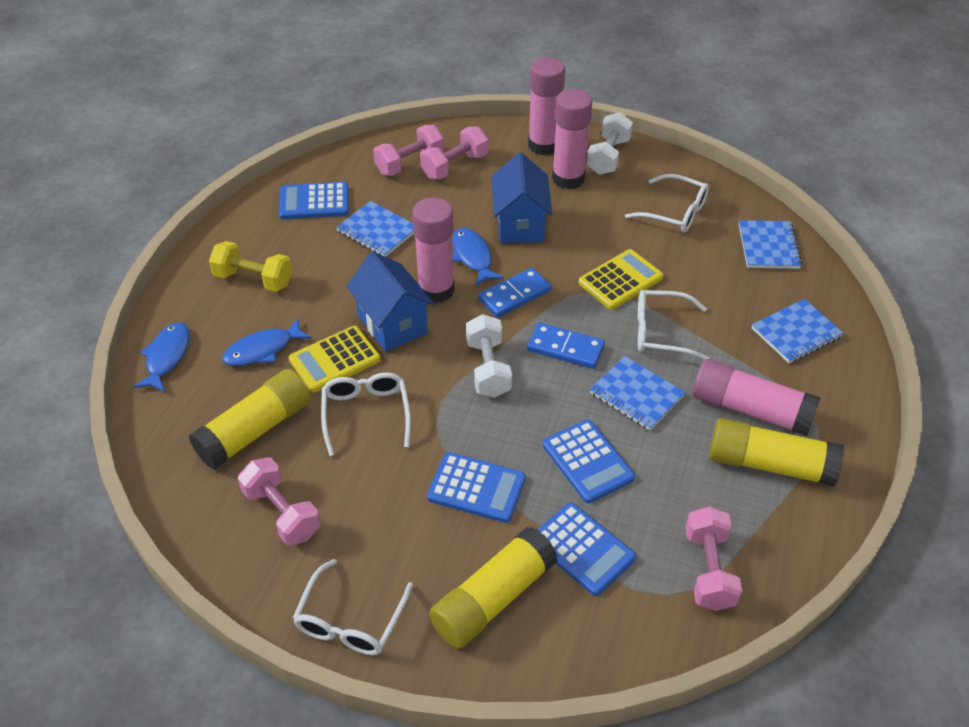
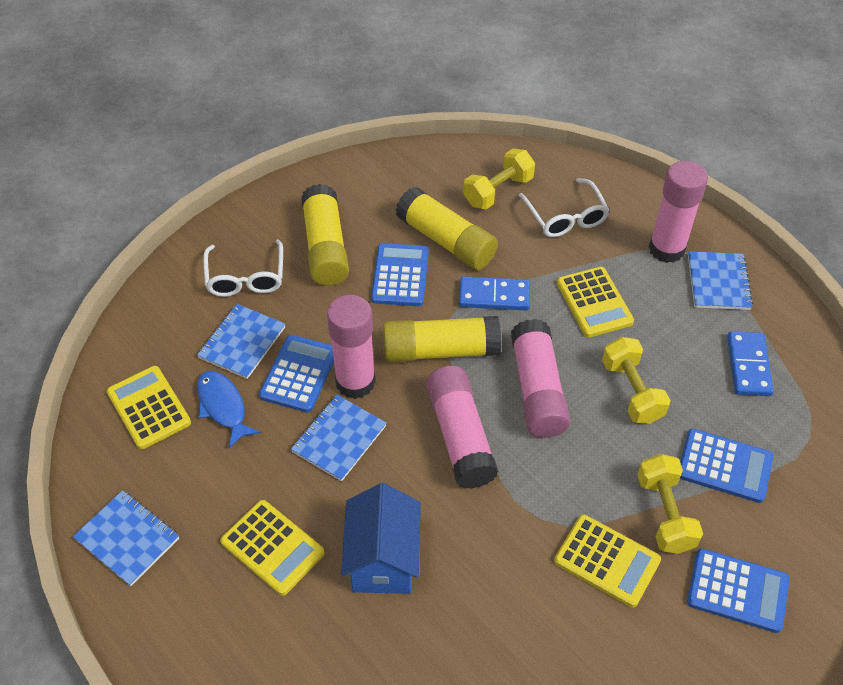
blue fish: 3 -> 1
blue house: 2 -> 1
pink dumbbell: 4 -> 0
white dumbbell: 2 -> 0
white glasses: 4 -> 2
yellow calculator: 2 -> 4
yellow dumbbell: 1 -> 3

